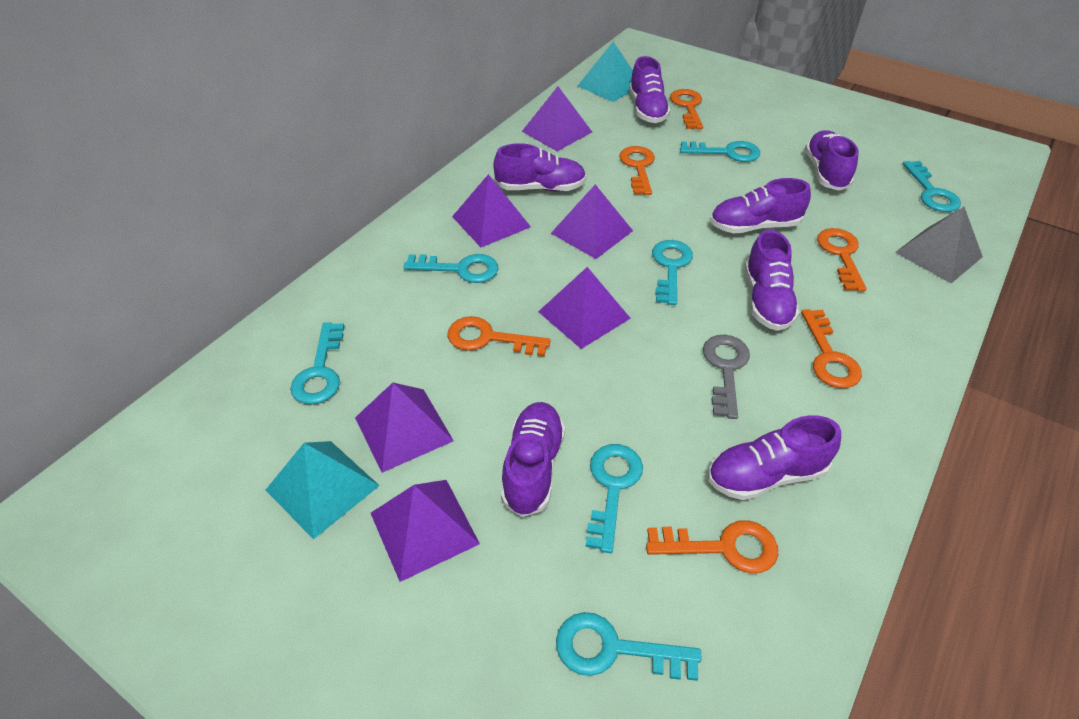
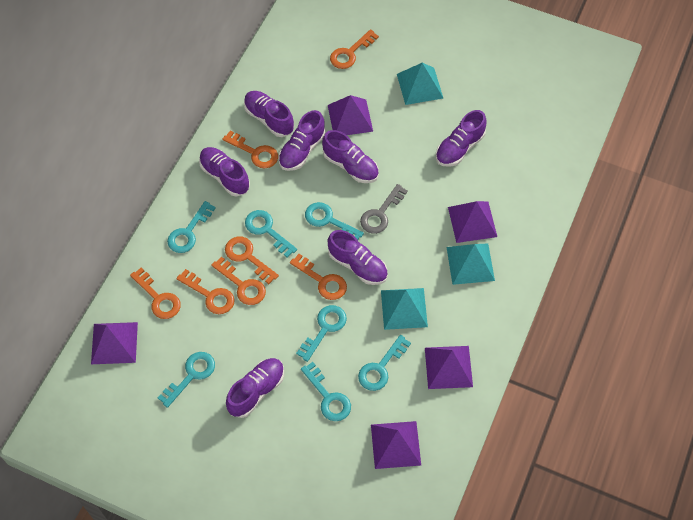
grey pyramid: 1 -> 0
orange key: 6 -> 7
purple pyramid: 6 -> 5
turquoise pyramid: 2 -> 3

